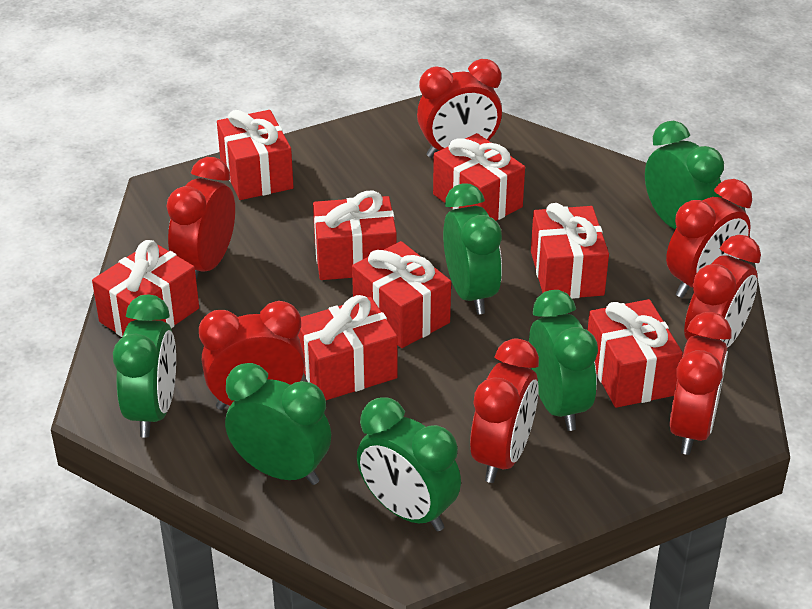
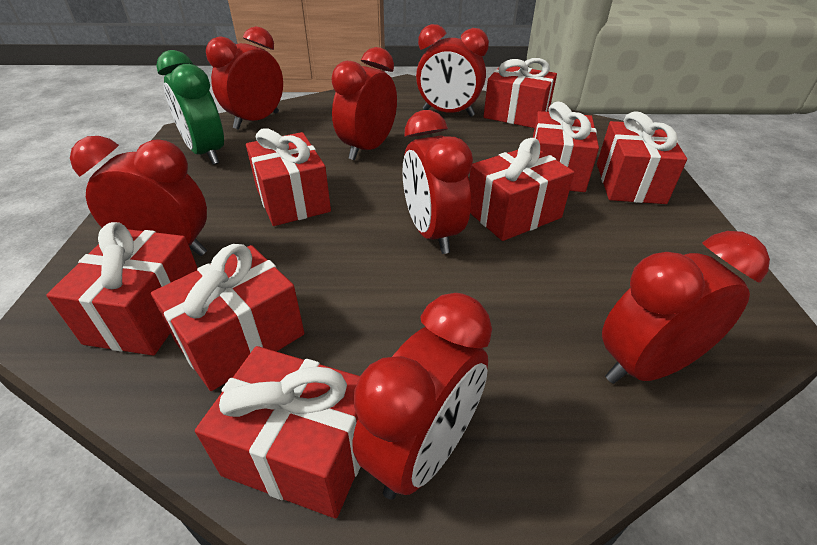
green clock: 6 -> 1

